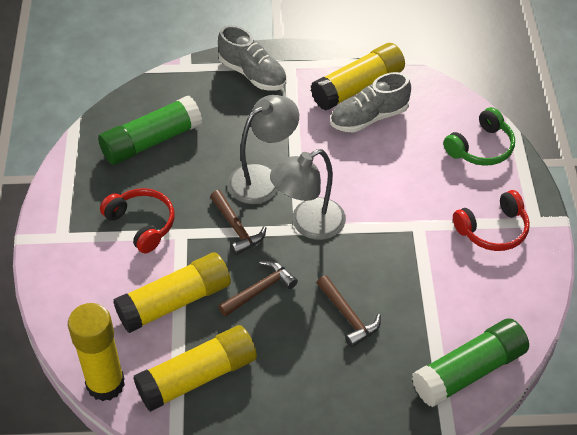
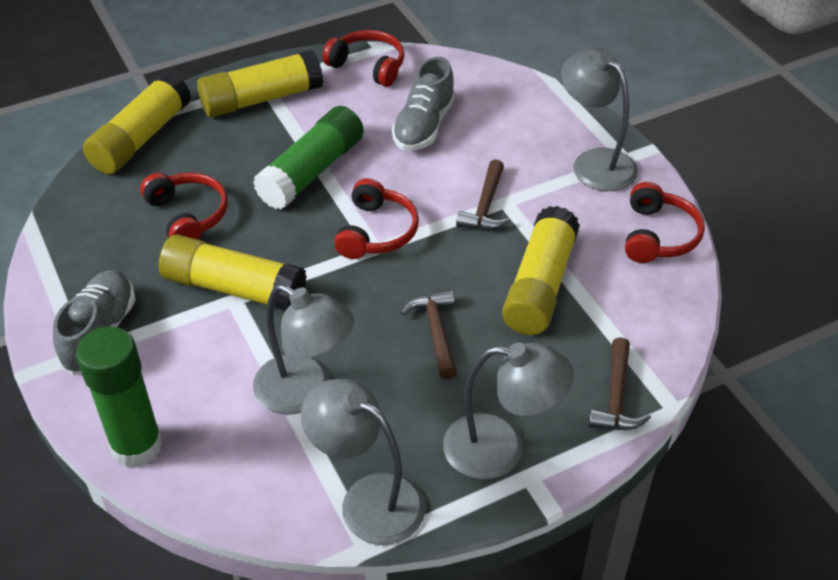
green headphones: 1 -> 0
grey lamp: 2 -> 4
red headphones: 2 -> 4

